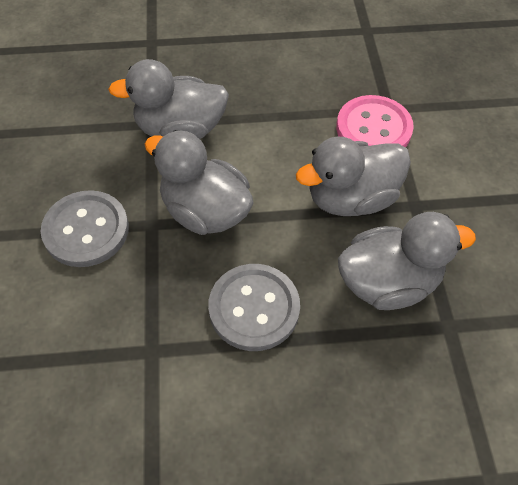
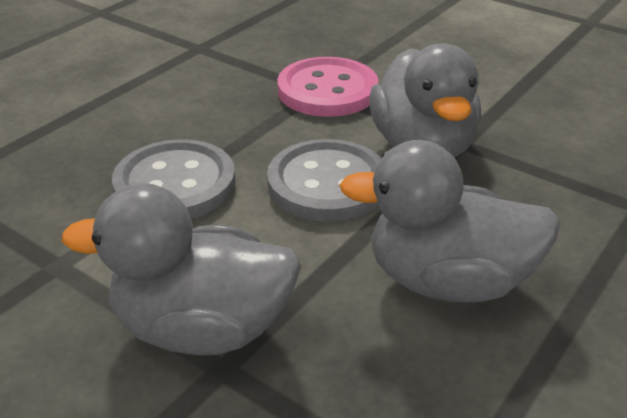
grey duck: 4 -> 3

